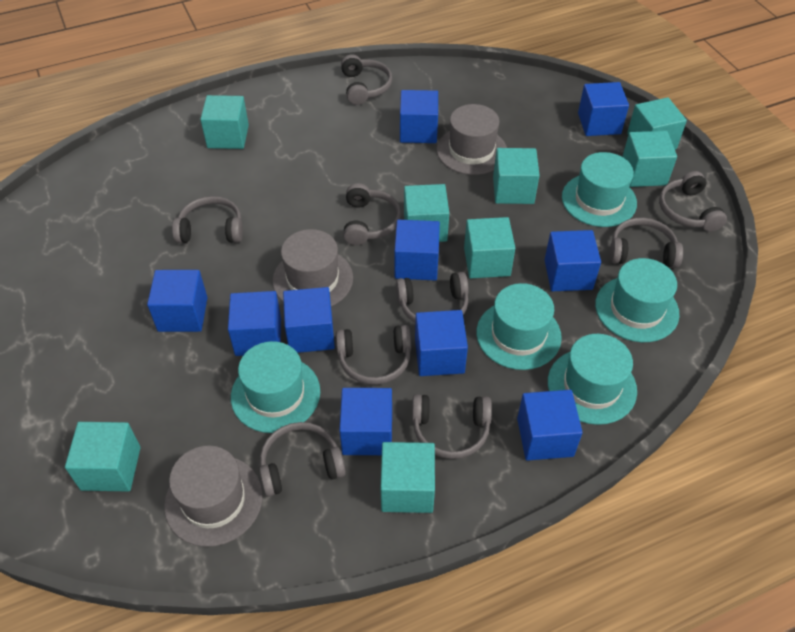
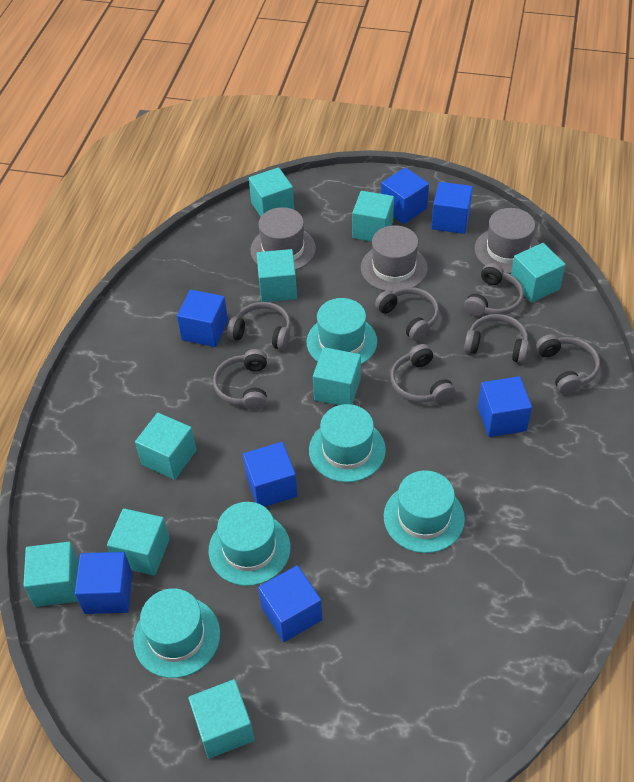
blue cube: 10 -> 7
grey headphones: 9 -> 7
turquoise cube: 8 -> 9

